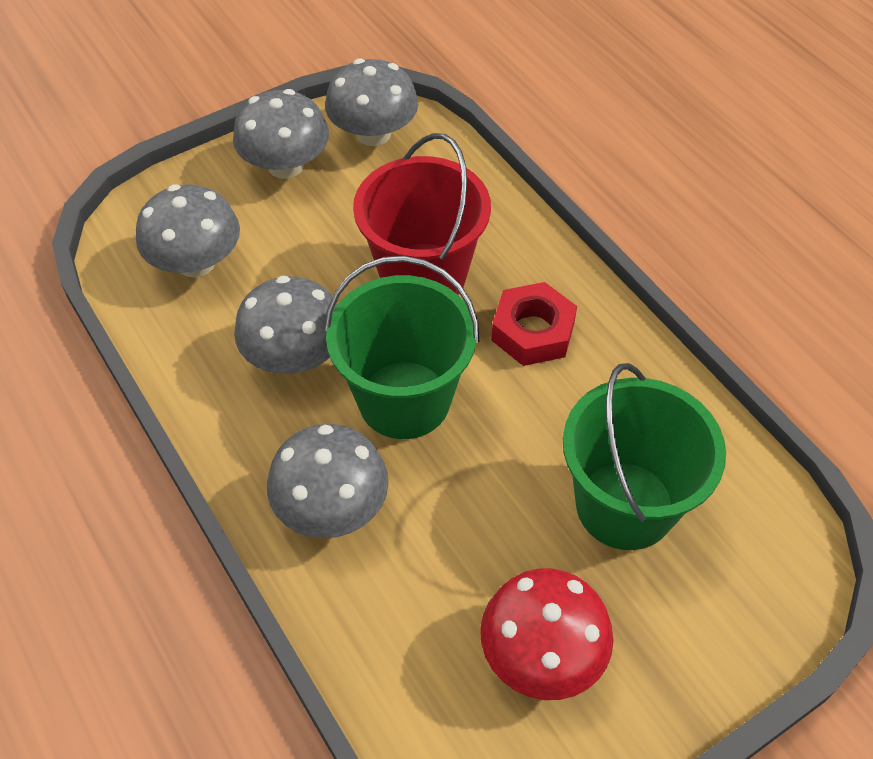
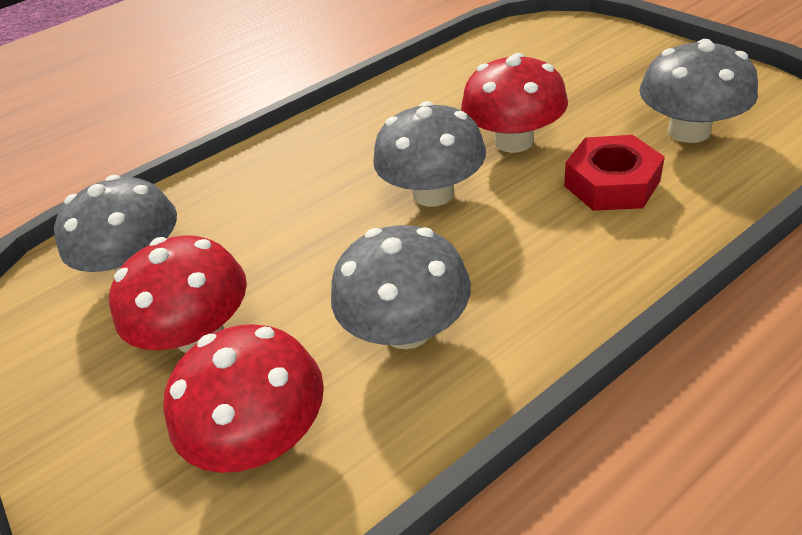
green bucket: 2 -> 0
grey mushroom: 5 -> 4
red bucket: 1 -> 0
red mushroom: 1 -> 3

